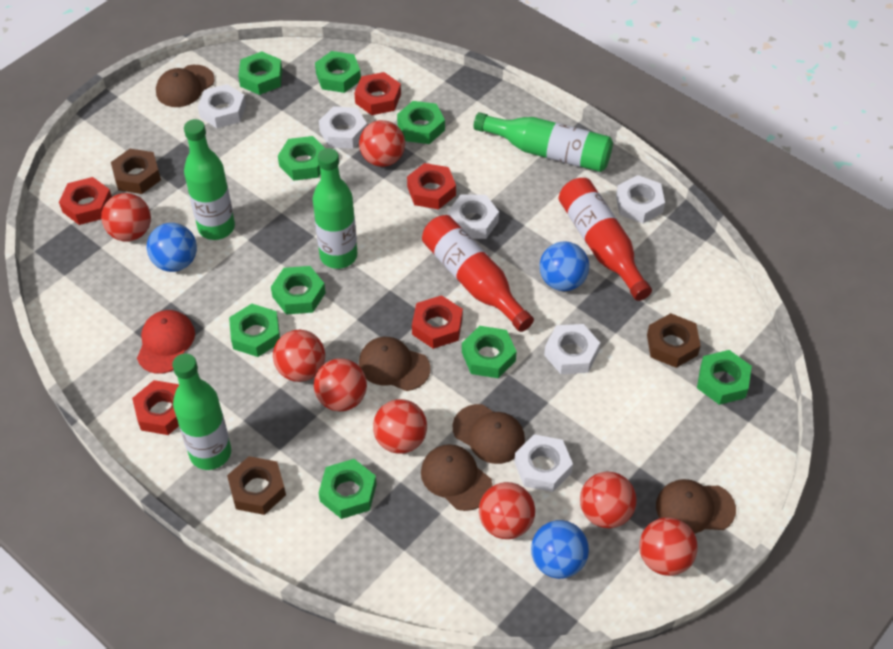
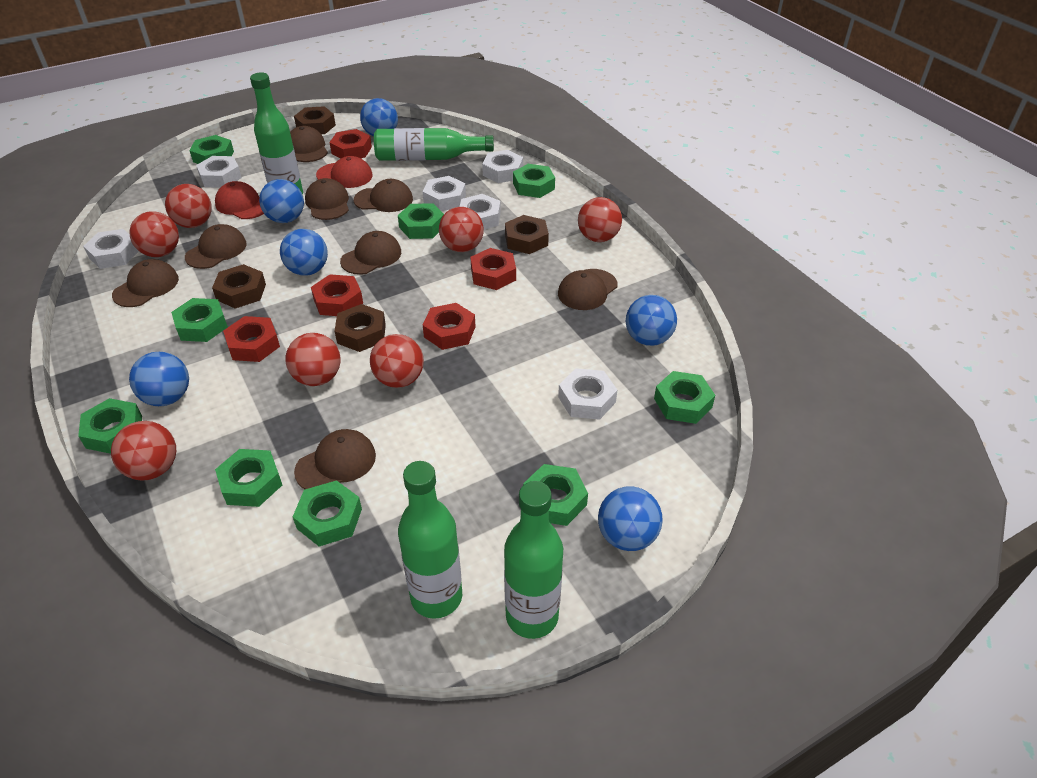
blue ball: 3 -> 6
brown cap: 5 -> 8
brown nut: 3 -> 4
red ball: 8 -> 7
red bottle: 2 -> 0
red cap: 1 -> 2

